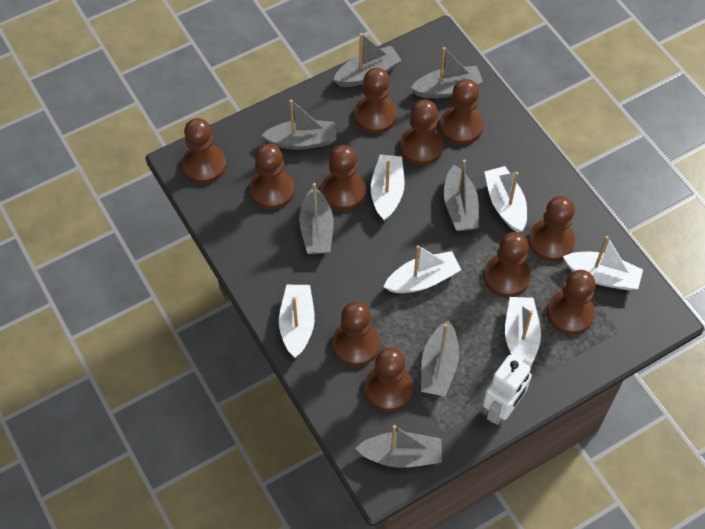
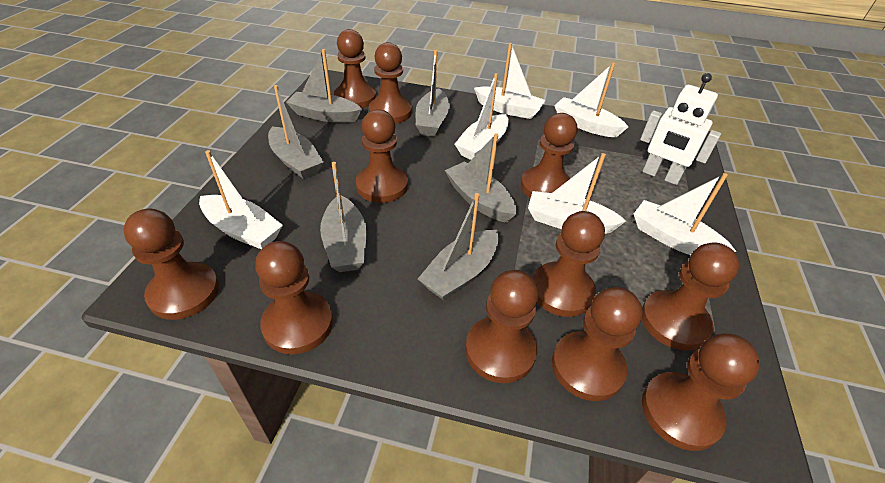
grey boat: 7 -> 6

